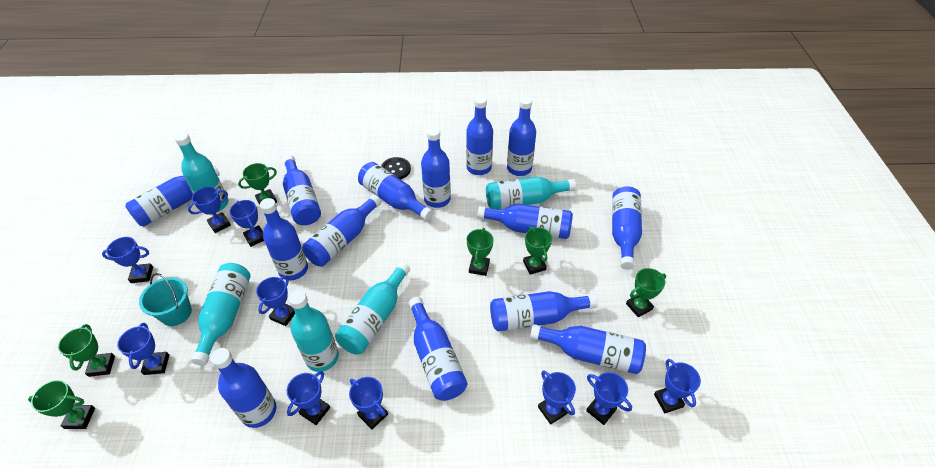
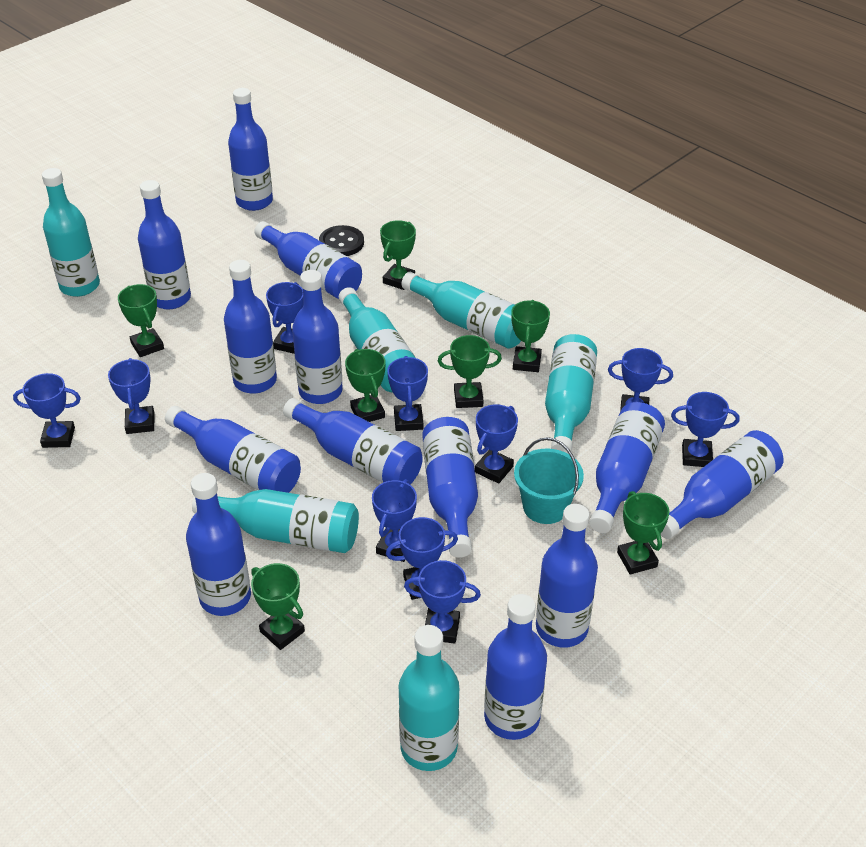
blue bottle: 14 -> 13
green trophy: 6 -> 7
turquoise bottle: 5 -> 6

